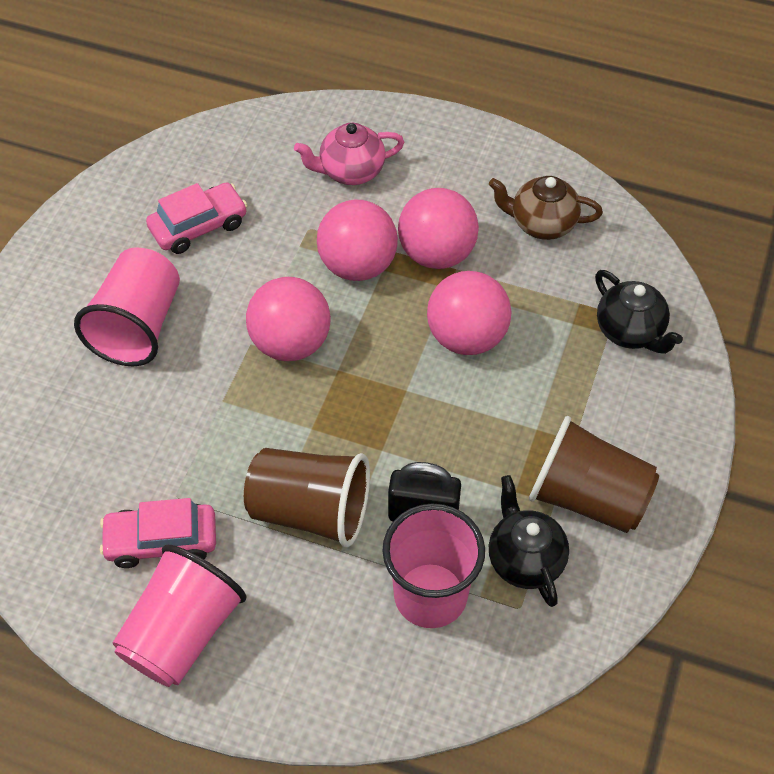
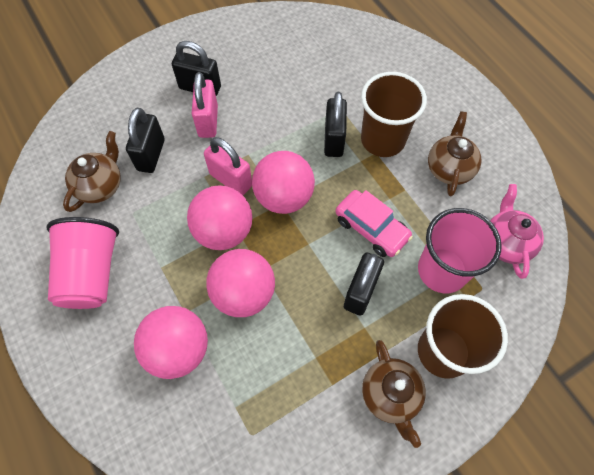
black padlock: 1 -> 4
black teapot: 2 -> 0
brown teapot: 1 -> 3
pink car: 2 -> 1
pink cup: 3 -> 2
pink padlock: 0 -> 2

